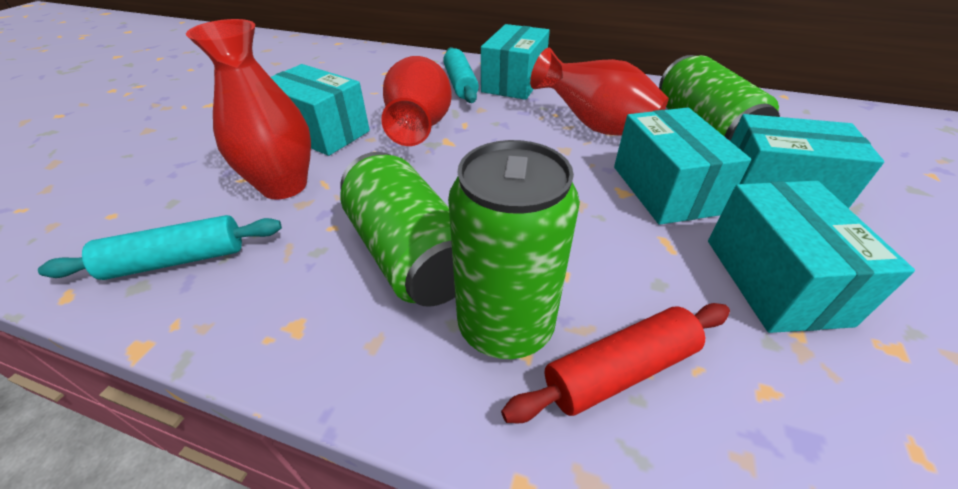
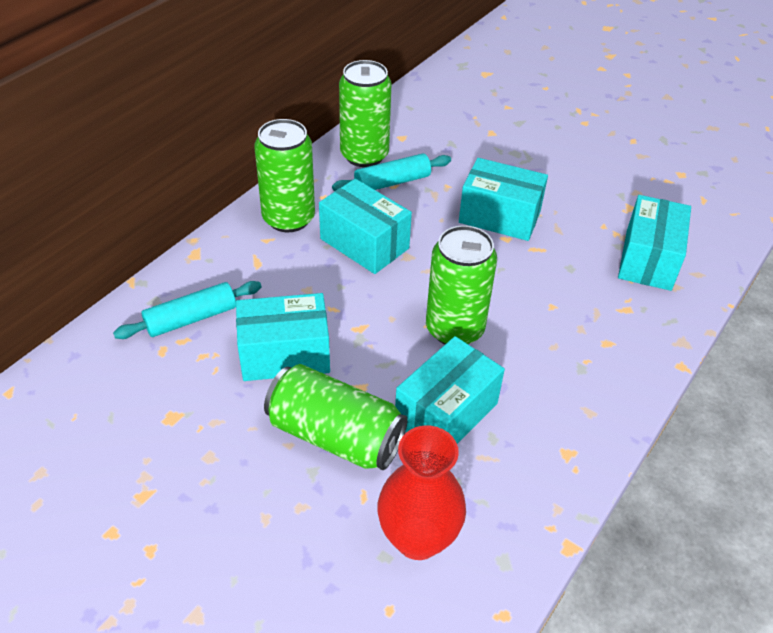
green can: 3 -> 4
red rolling pin: 1 -> 0
red vase: 3 -> 1

